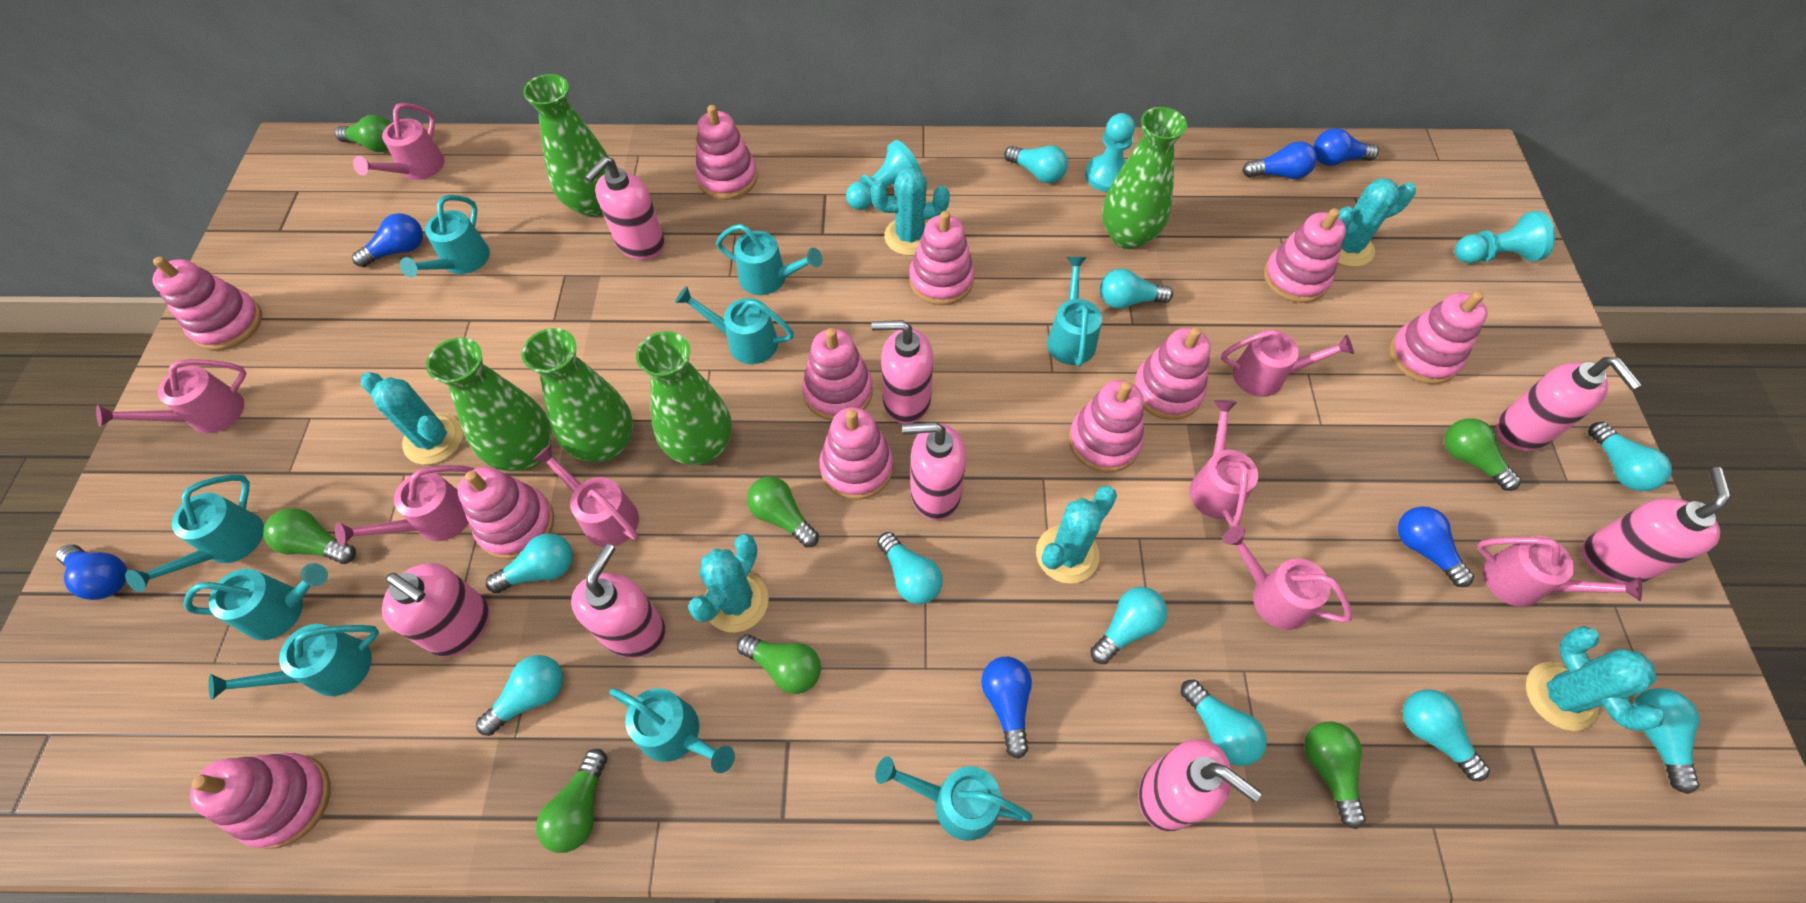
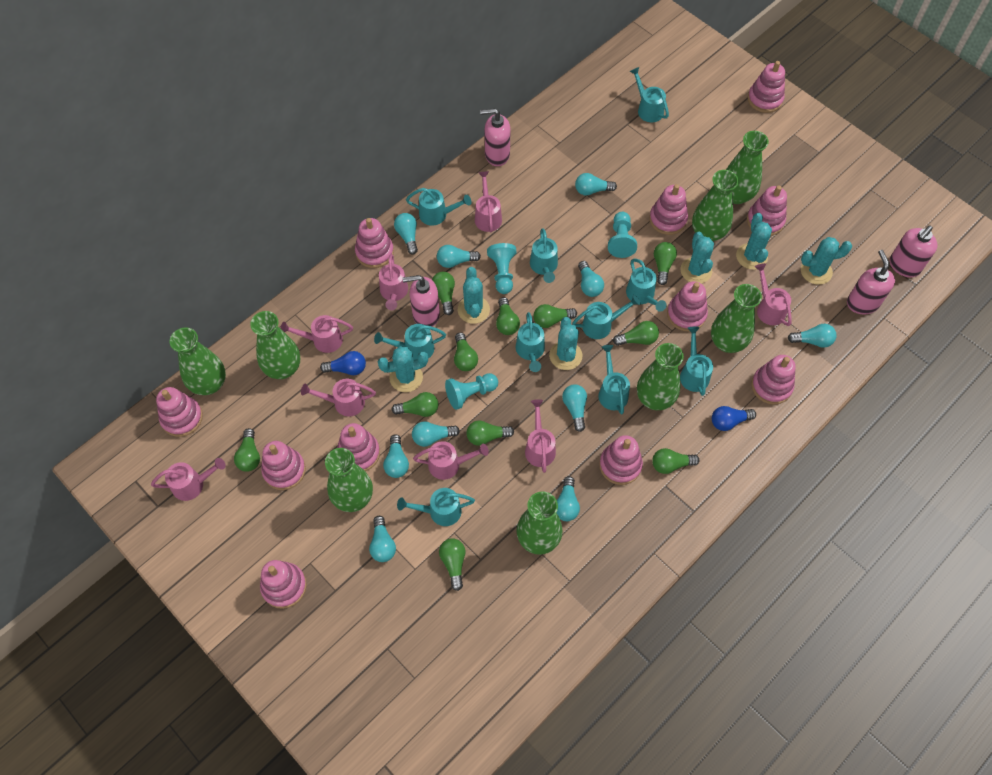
blue light bulb: 6 -> 2
green light bulb: 7 -> 11
green vase: 5 -> 8
pink soap dispenser: 8 -> 4
turquoise watering can: 9 -> 10

